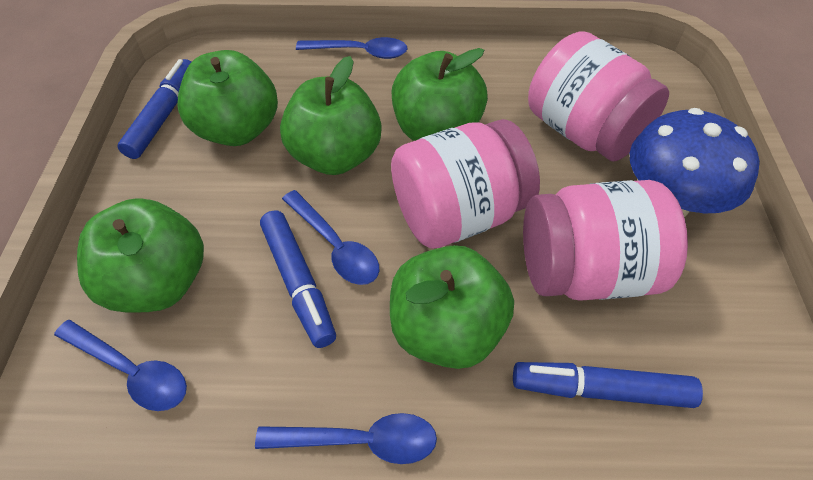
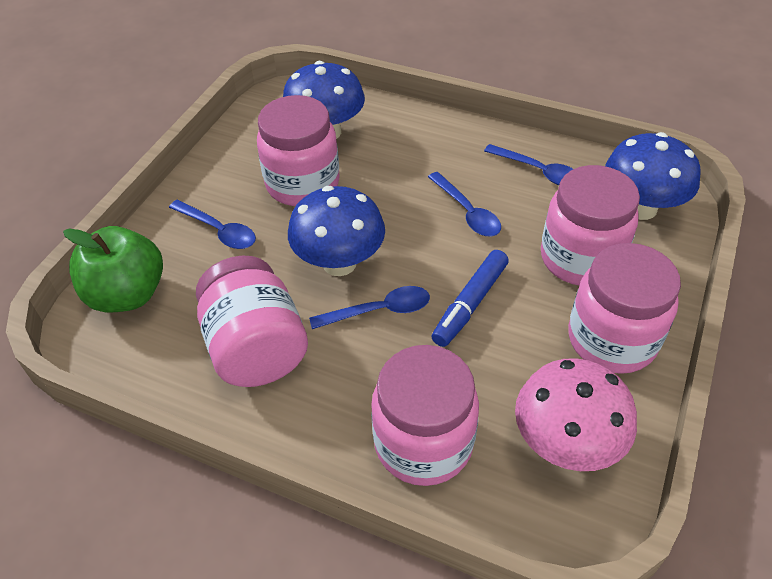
blue marker: 3 -> 1
blue mushroom: 1 -> 3
green apple: 5 -> 1
pink jar: 3 -> 5
pink mushroom: 0 -> 1

